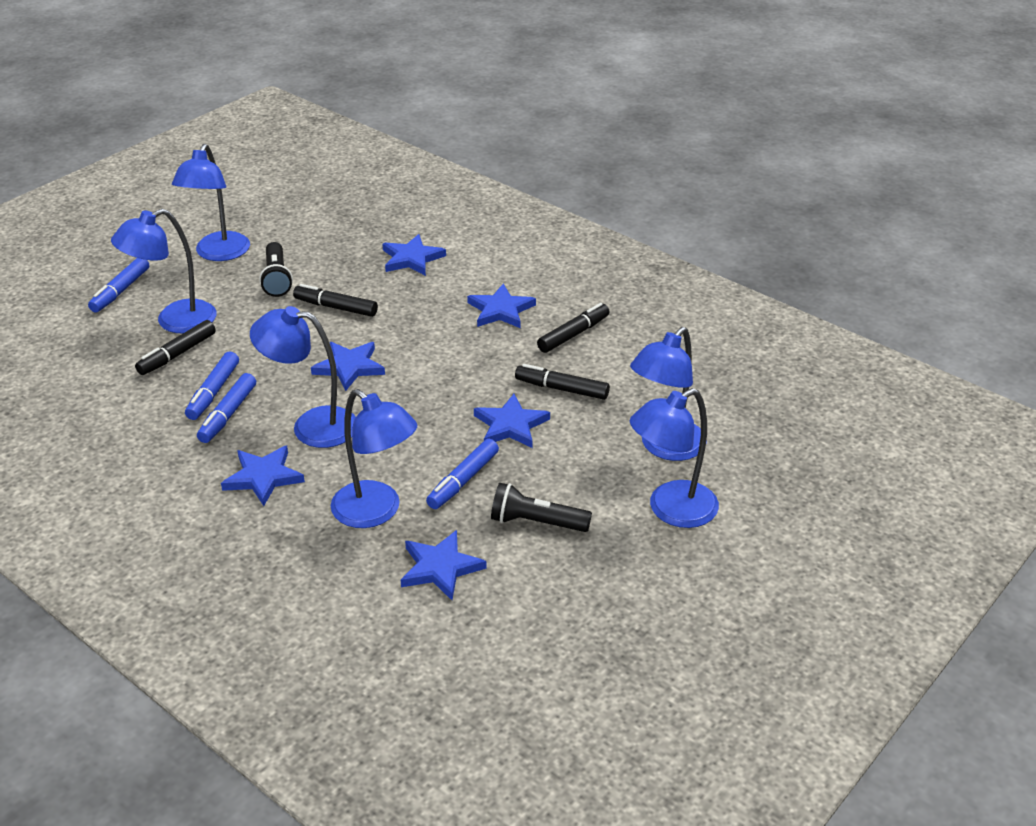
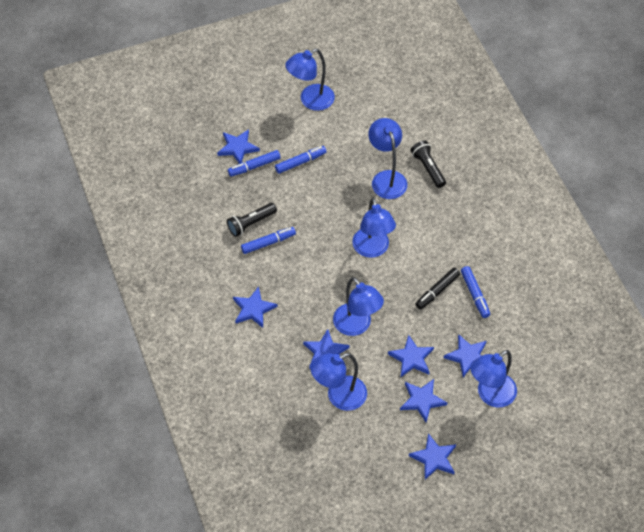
black marker: 4 -> 1
blue star: 6 -> 7

